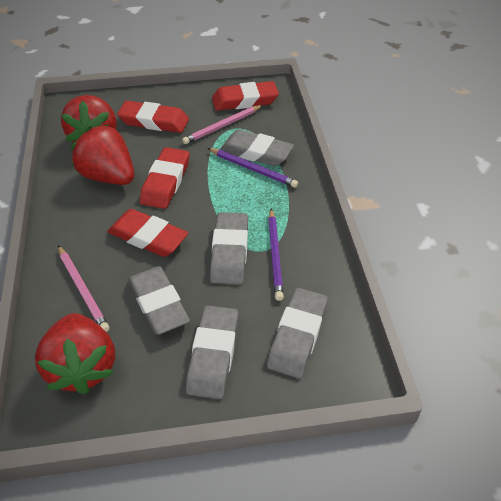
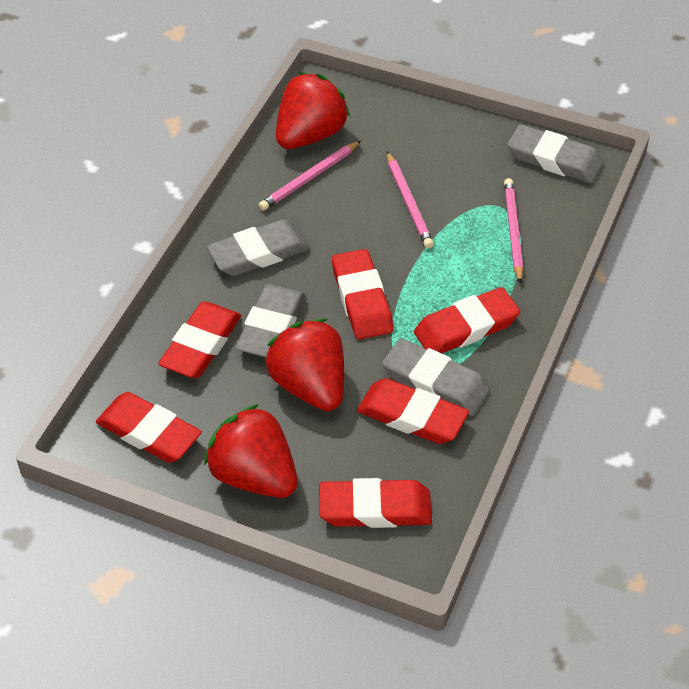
grey eraser: 5 -> 4
pink pencil: 2 -> 3
purple pencil: 2 -> 0
red eraser: 4 -> 6

